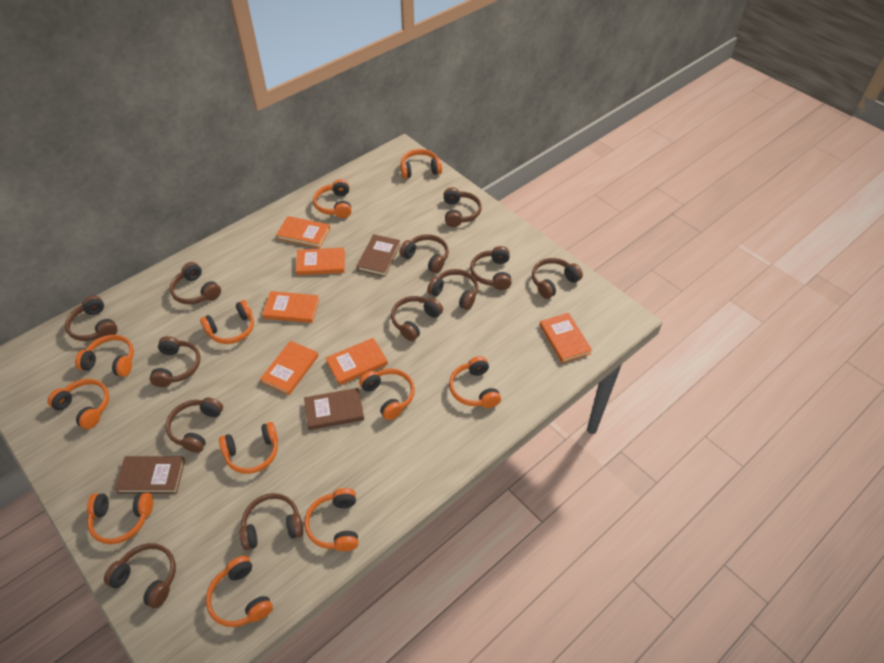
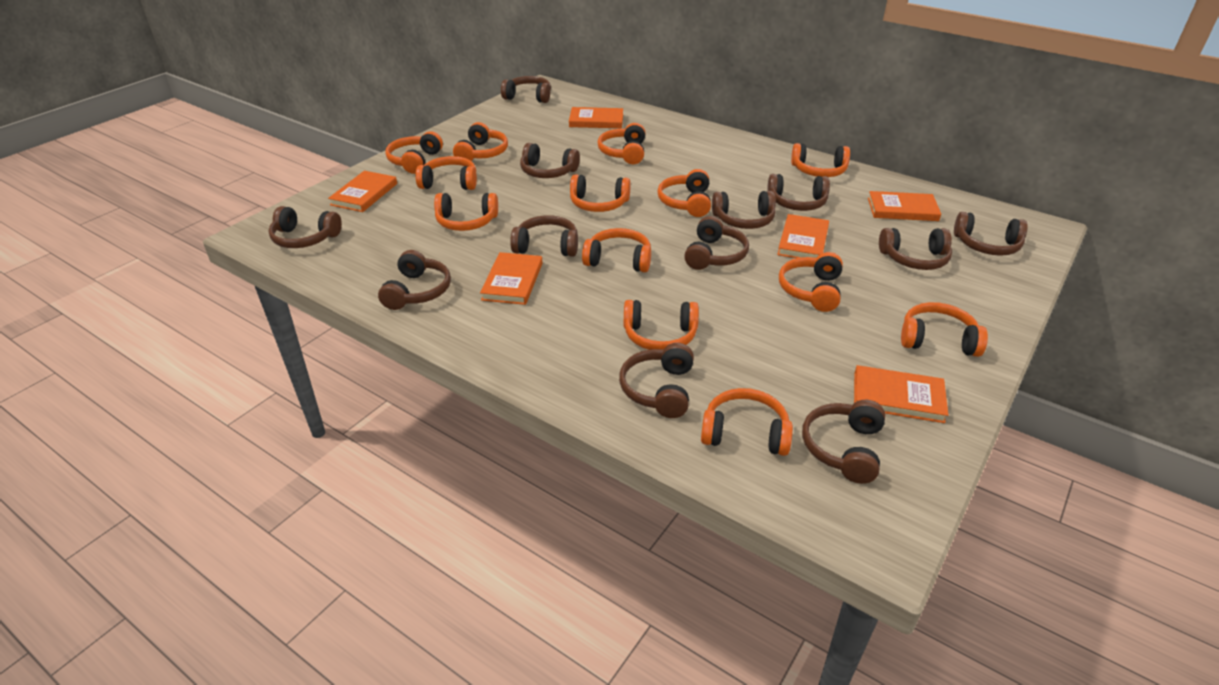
brown book: 3 -> 0
orange headphones: 11 -> 13

